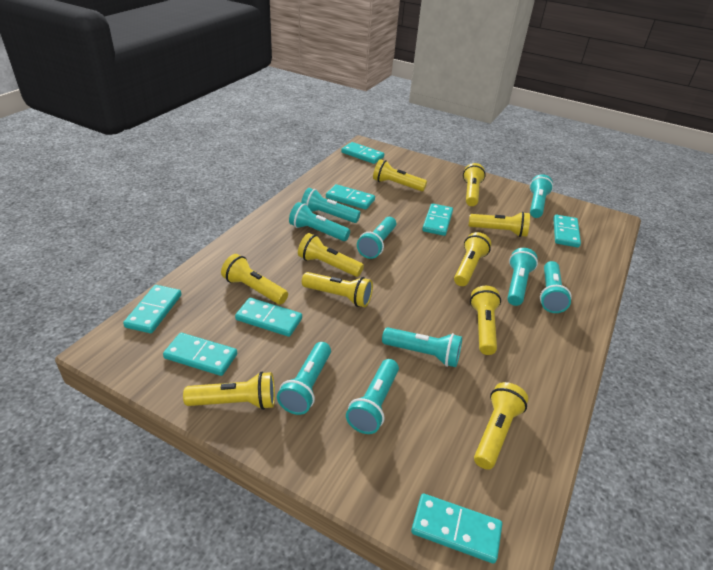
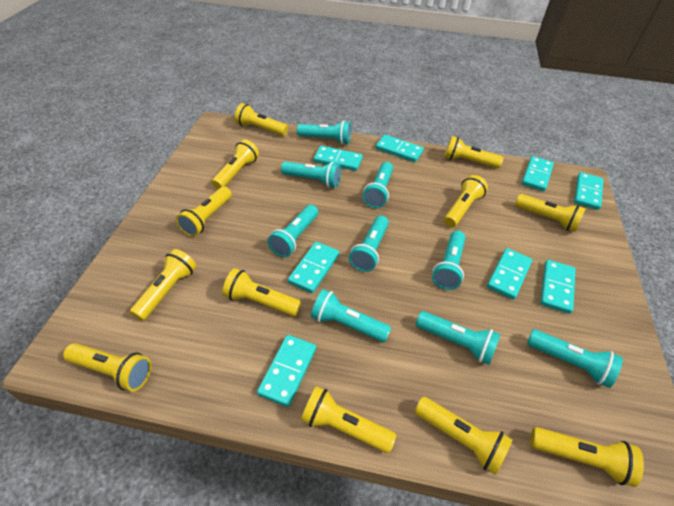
yellow flashlight: 10 -> 12

